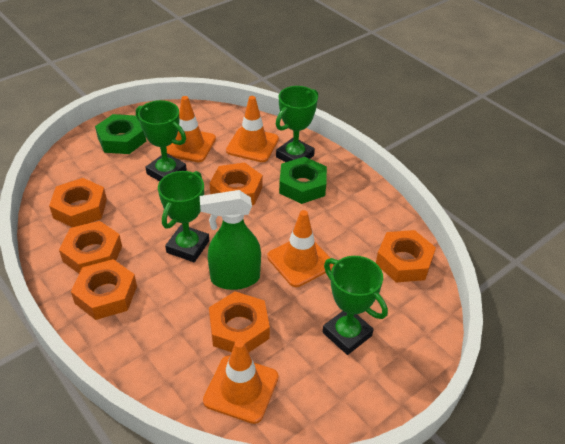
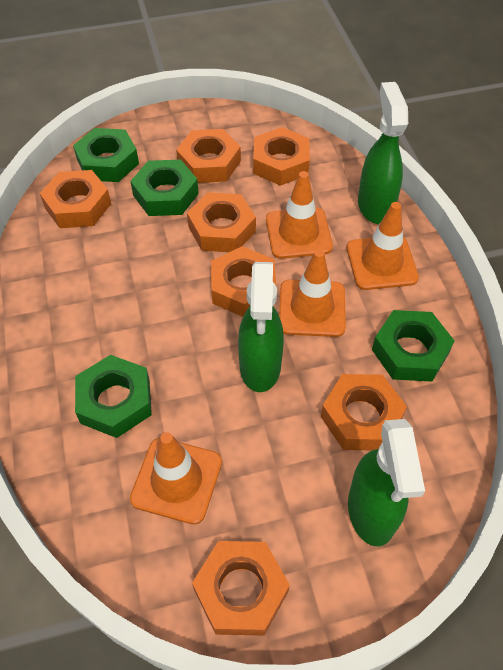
green nut: 2 -> 4
green spray bottle: 1 -> 3
green trophy: 4 -> 0
orange nut: 6 -> 7

